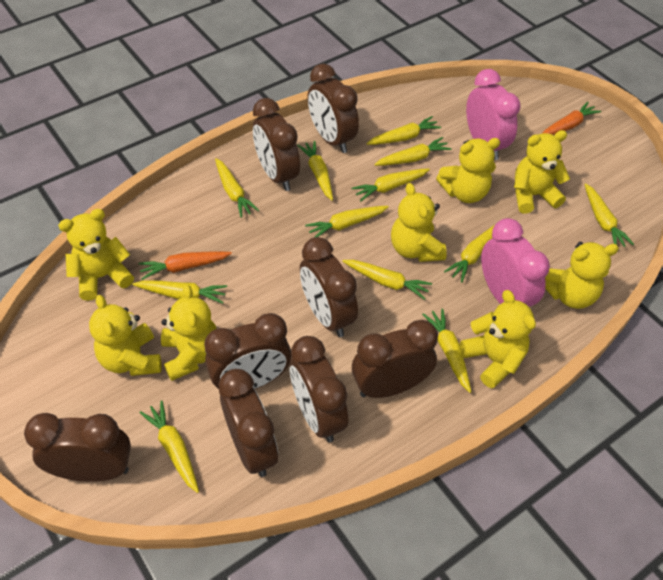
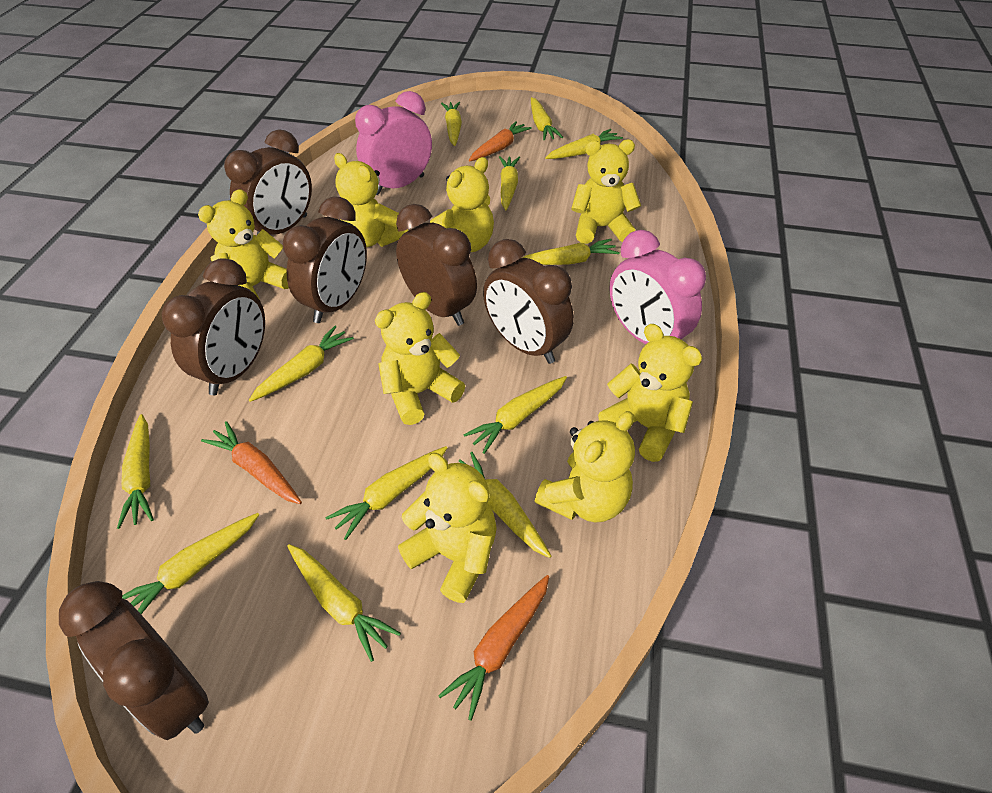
brown clock: 8 -> 6
orange carrot: 2 -> 3

